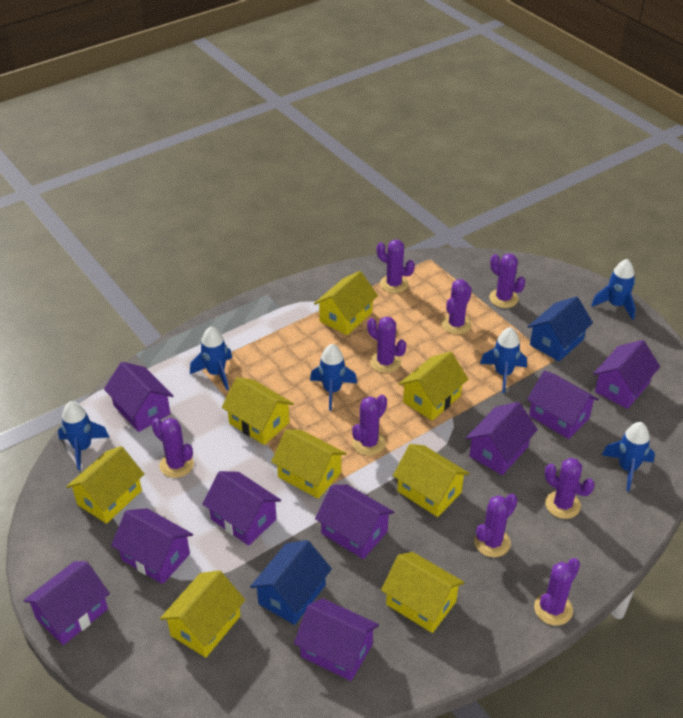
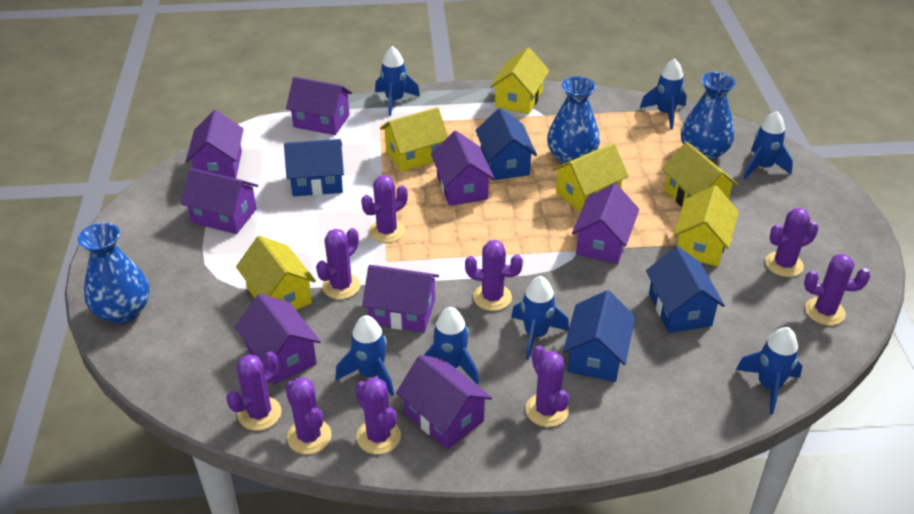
blue house: 2 -> 4
blue rocket: 6 -> 7
blue vase: 0 -> 3
purple house: 9 -> 8
yellow house: 8 -> 6

